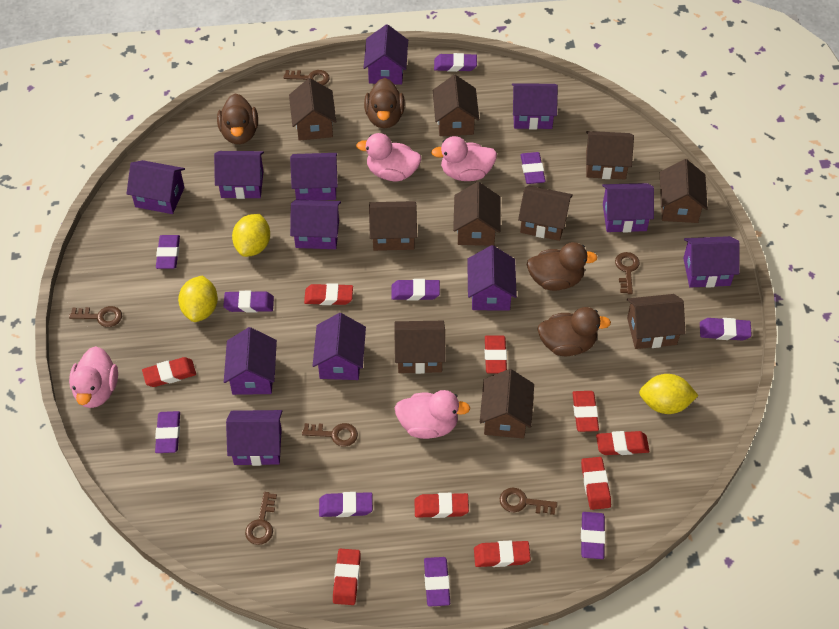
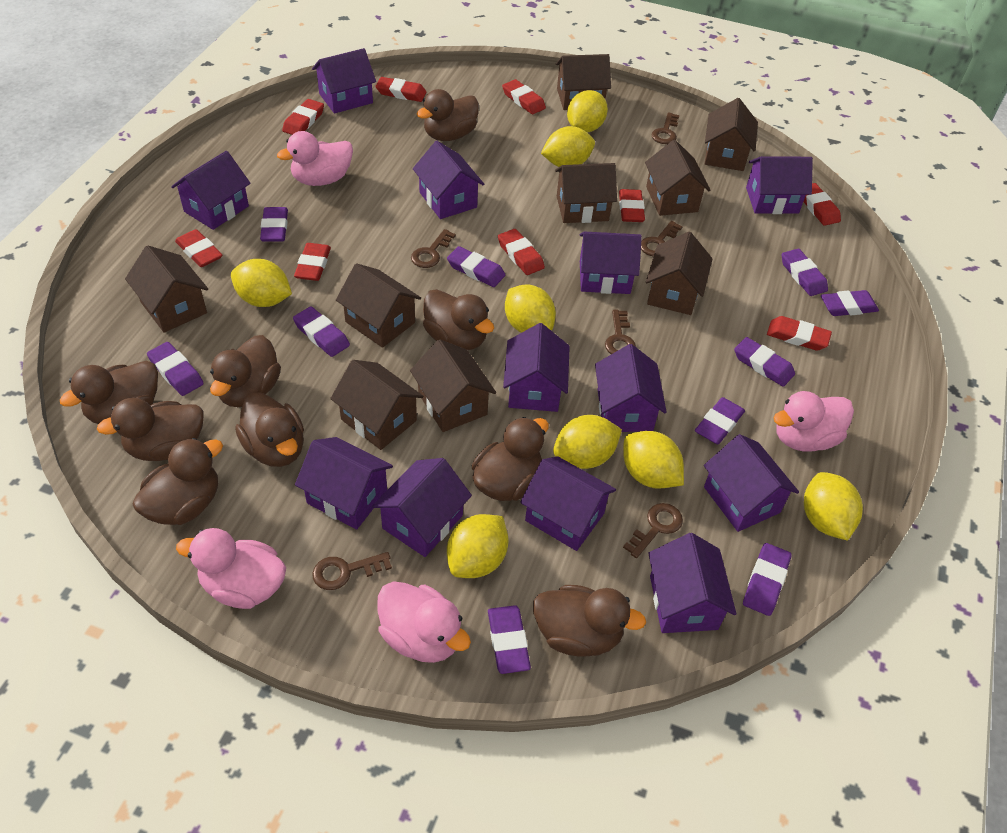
brown duck: 4 -> 9
brown house: 10 -> 9
yellow lemon: 3 -> 8

